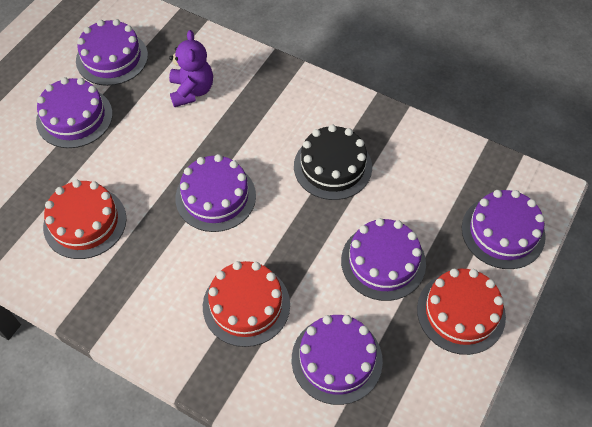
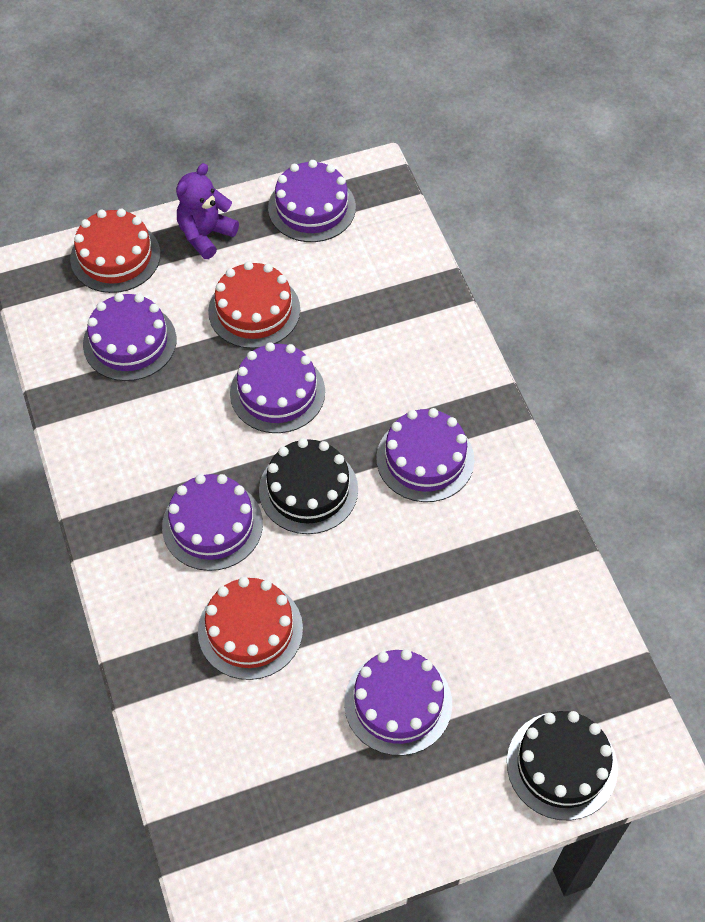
black cake: 1 -> 2

